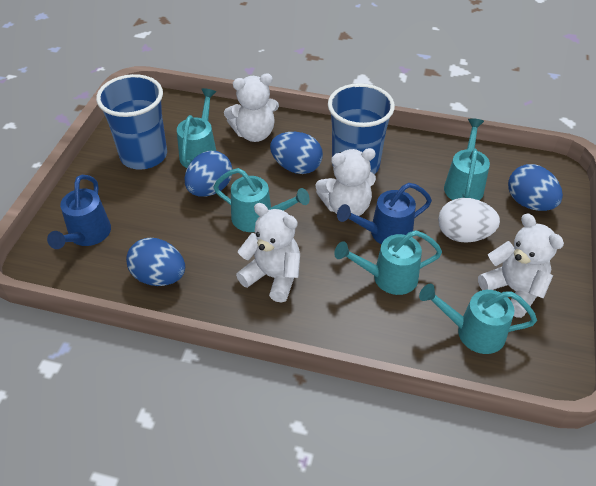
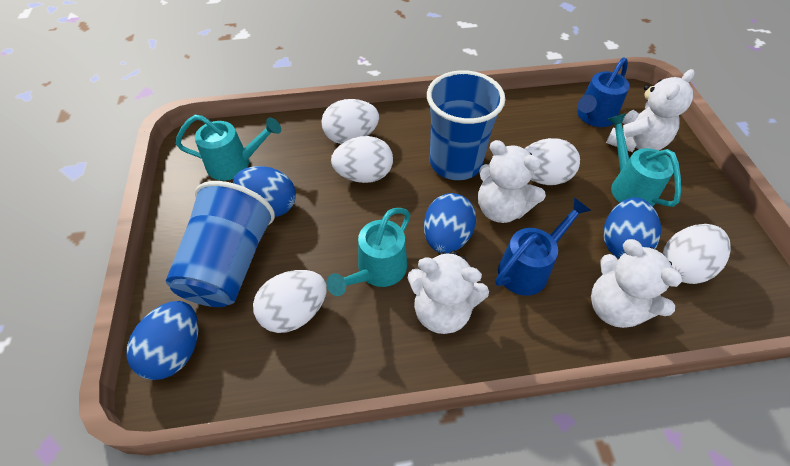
turquoise watering can: 5 -> 3
white egg: 1 -> 5

